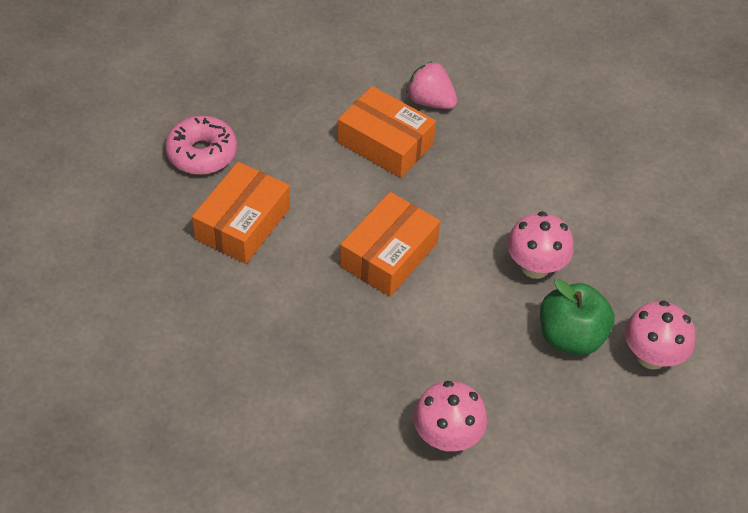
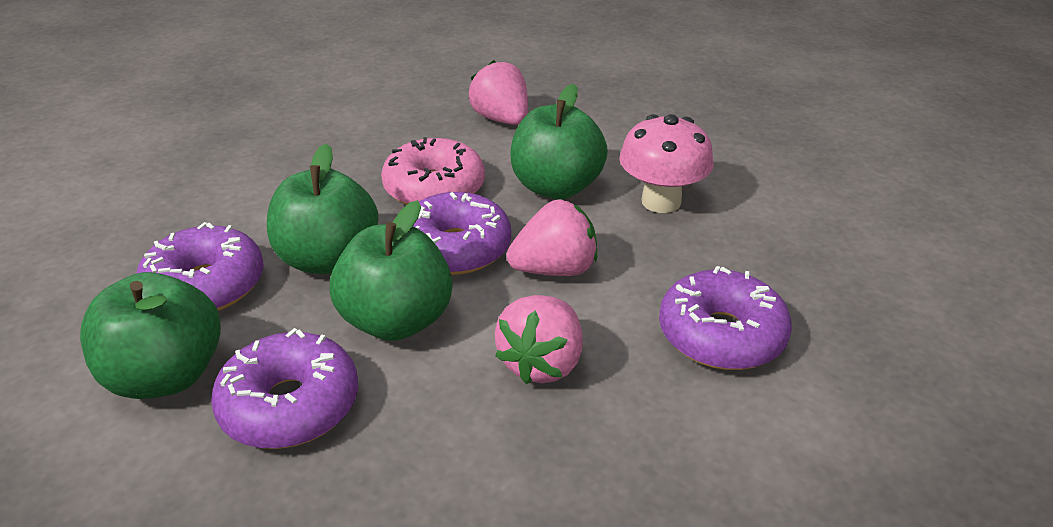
green apple: 1 -> 4
orange box: 3 -> 0
pink mushroom: 3 -> 1
pink strawberry: 1 -> 3
purple donut: 0 -> 4

